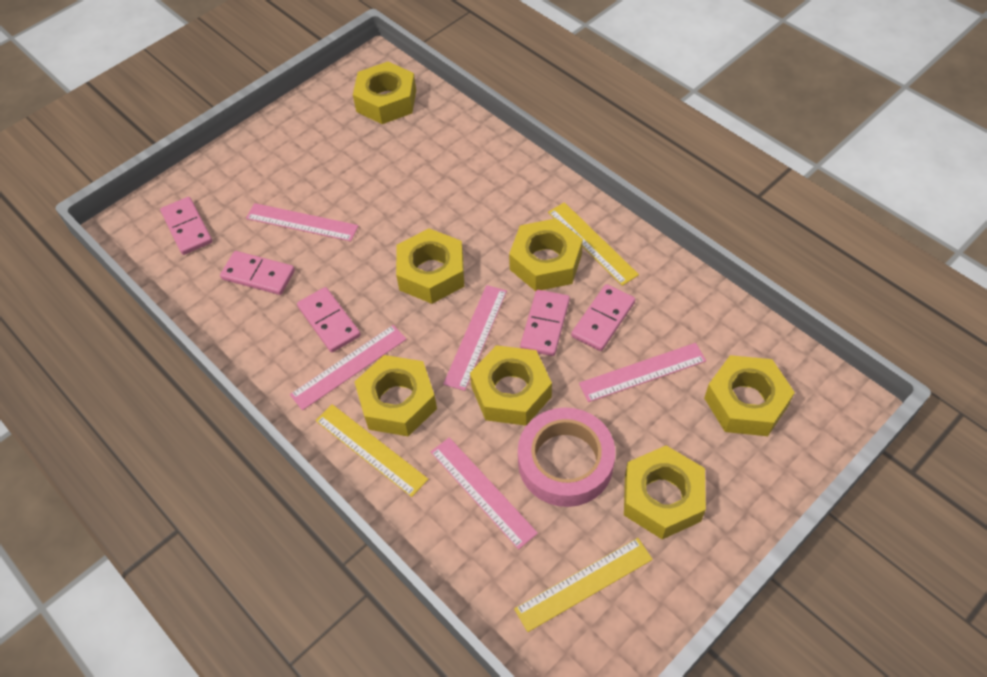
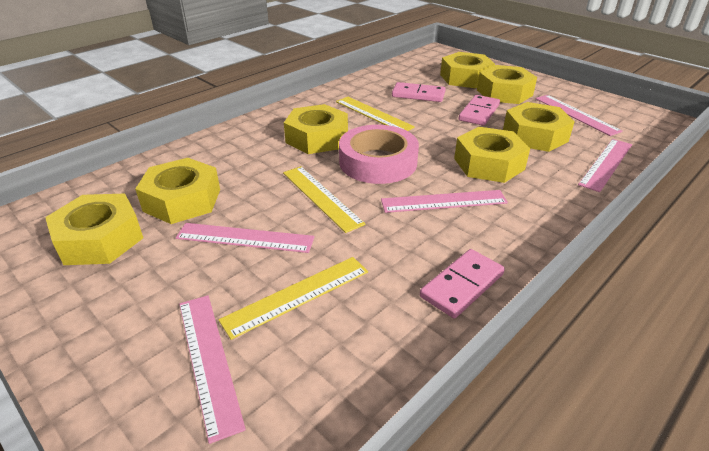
pink domino: 5 -> 3

